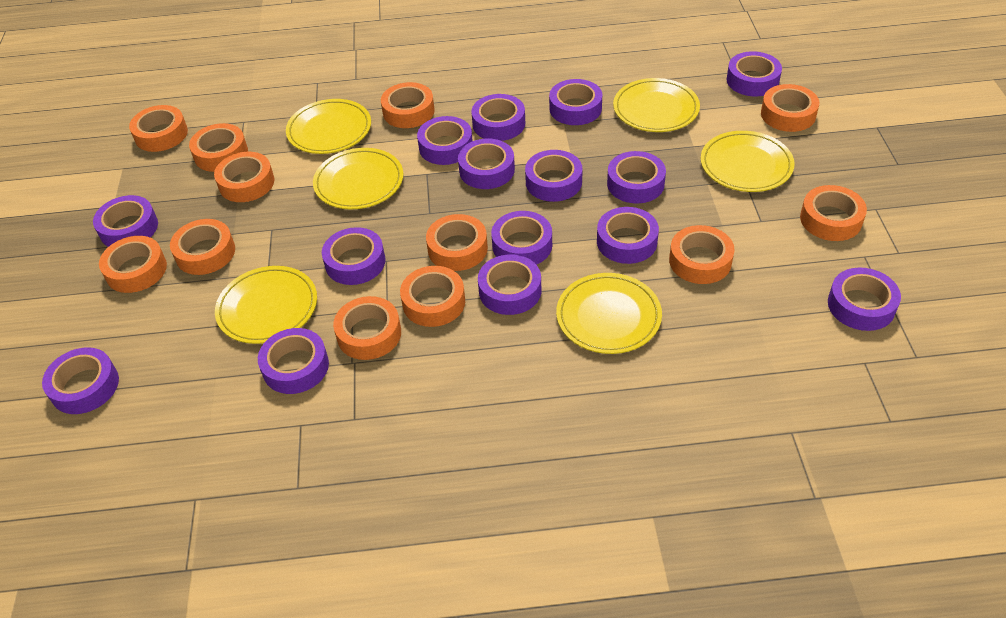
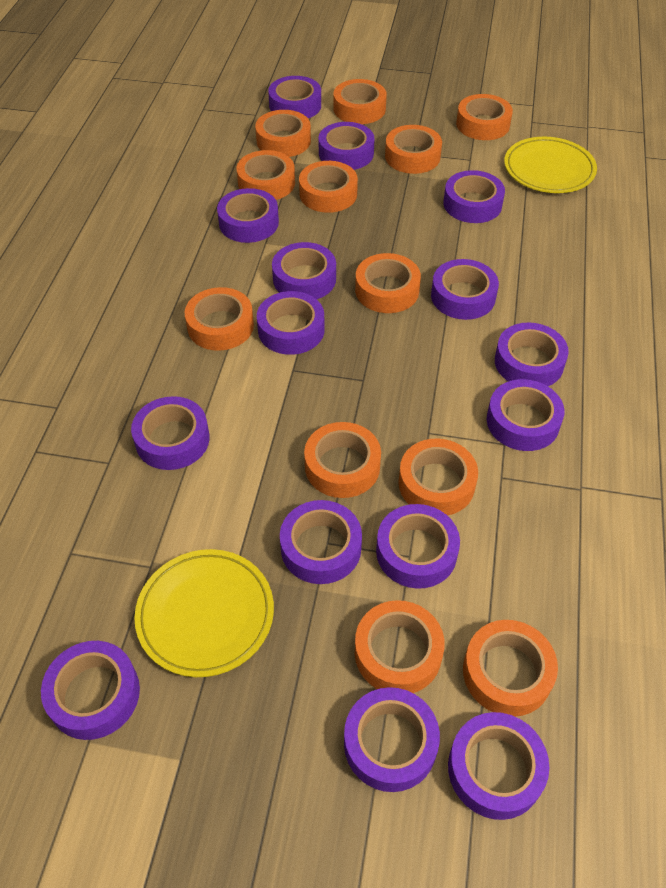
yellow plate: 6 -> 2

